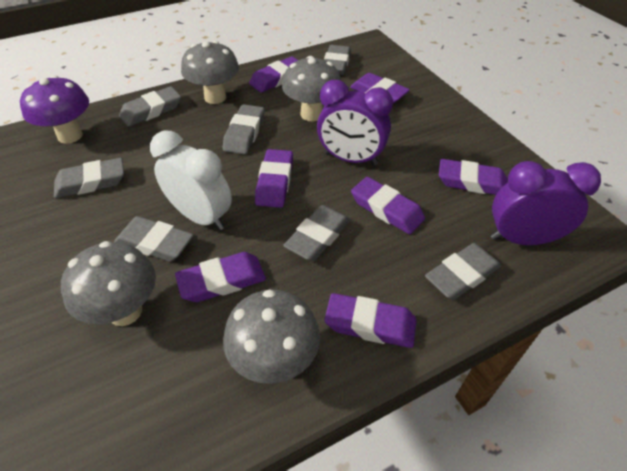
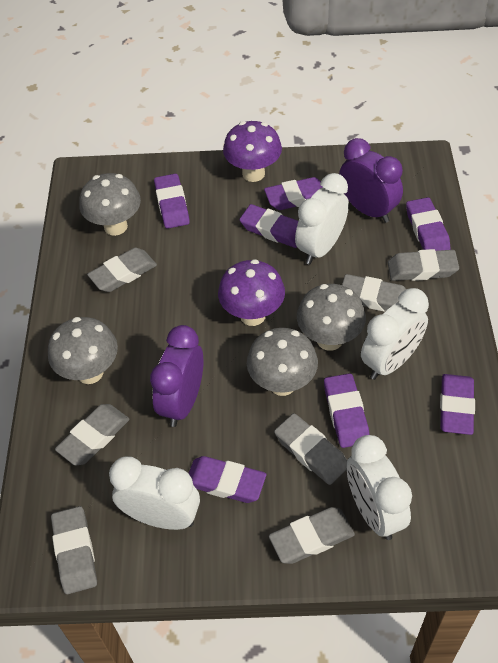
purple mushroom: 1 -> 2
white clock: 1 -> 4

